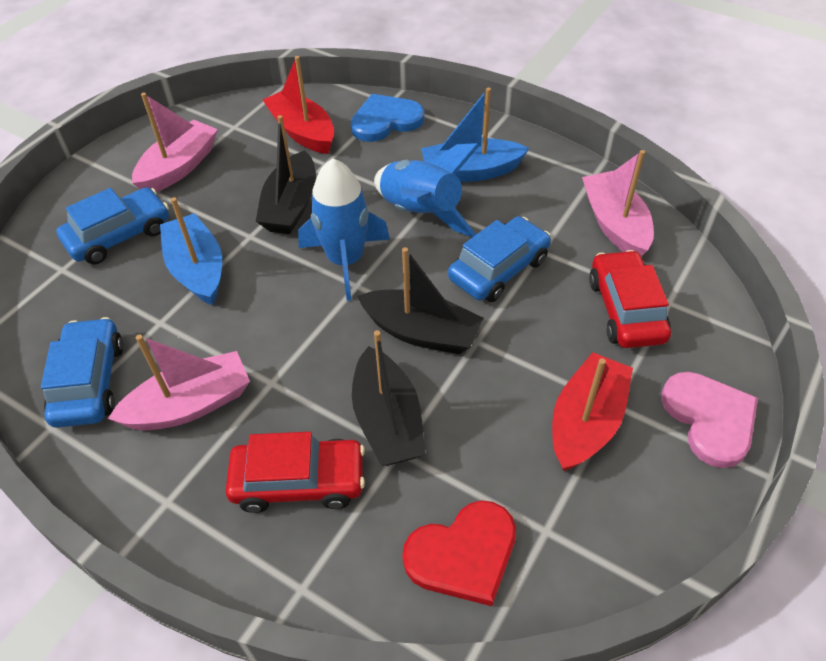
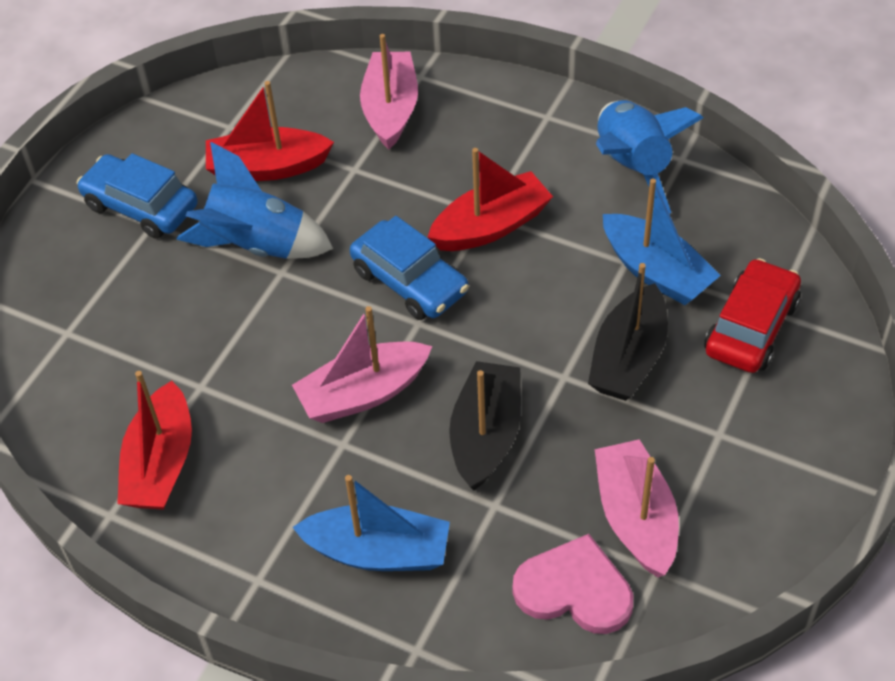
black boat: 3 -> 2
blue car: 3 -> 2
blue heart: 1 -> 0
red boat: 2 -> 3
red car: 2 -> 1
red heart: 1 -> 0

